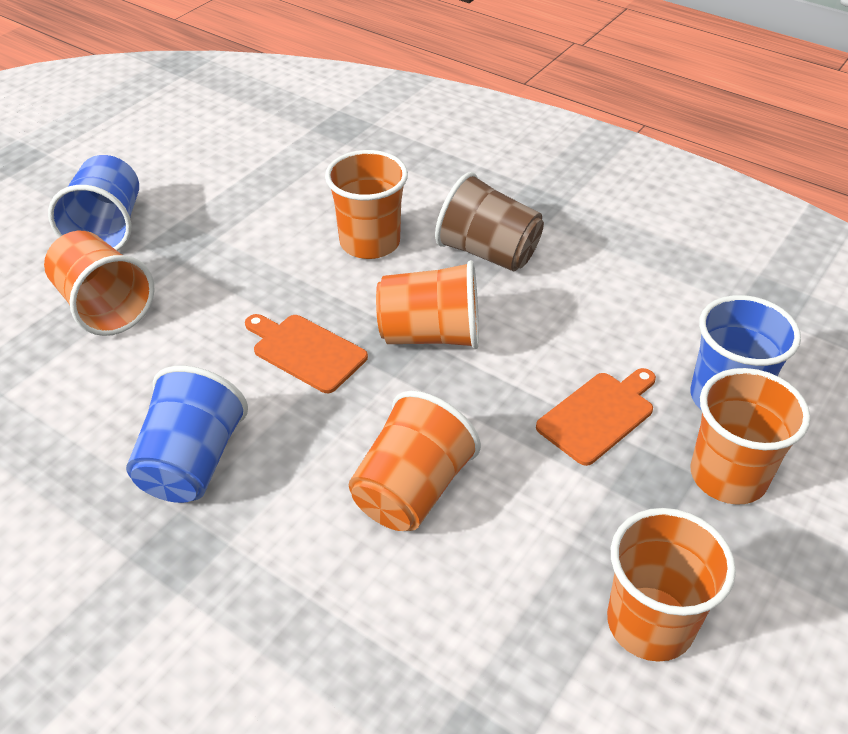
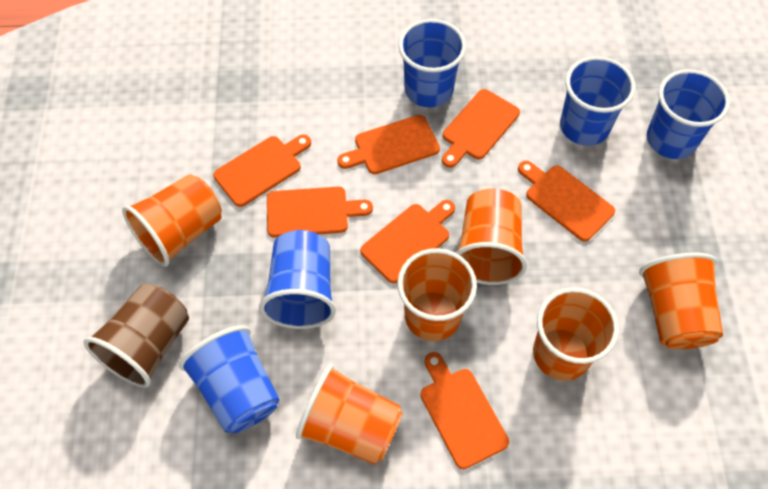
blue cup: 3 -> 5
orange cutting board: 2 -> 7

